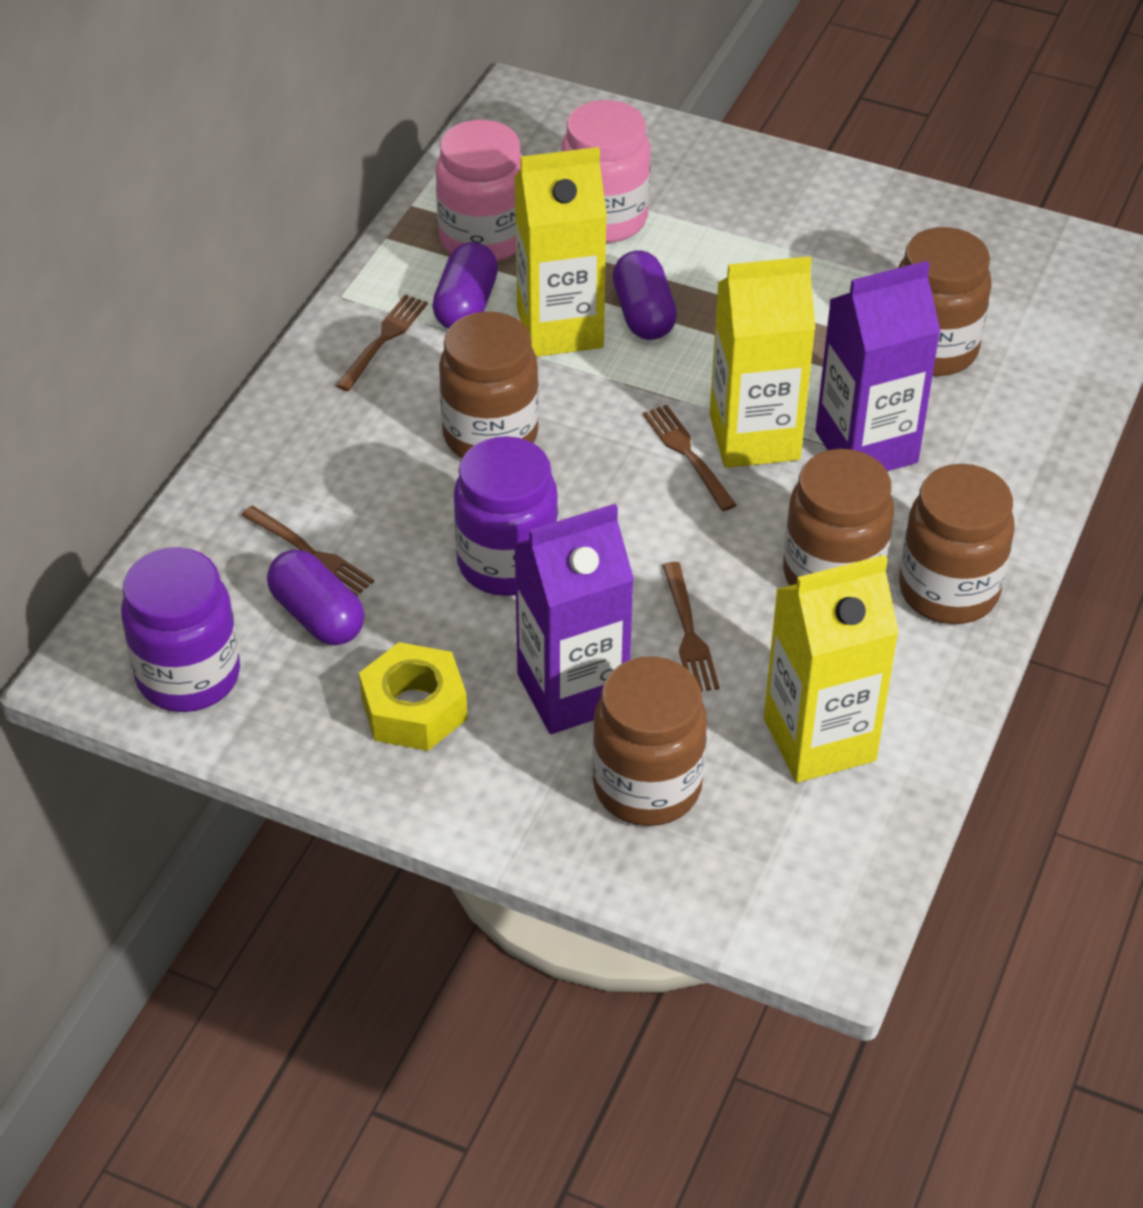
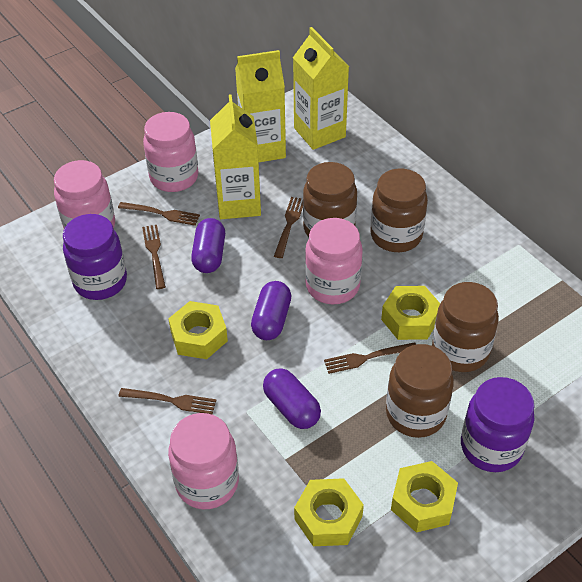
brown fork: 4 -> 5
brown jar: 5 -> 4
pink jar: 2 -> 4
purple carton: 2 -> 0
yellow nut: 1 -> 4

